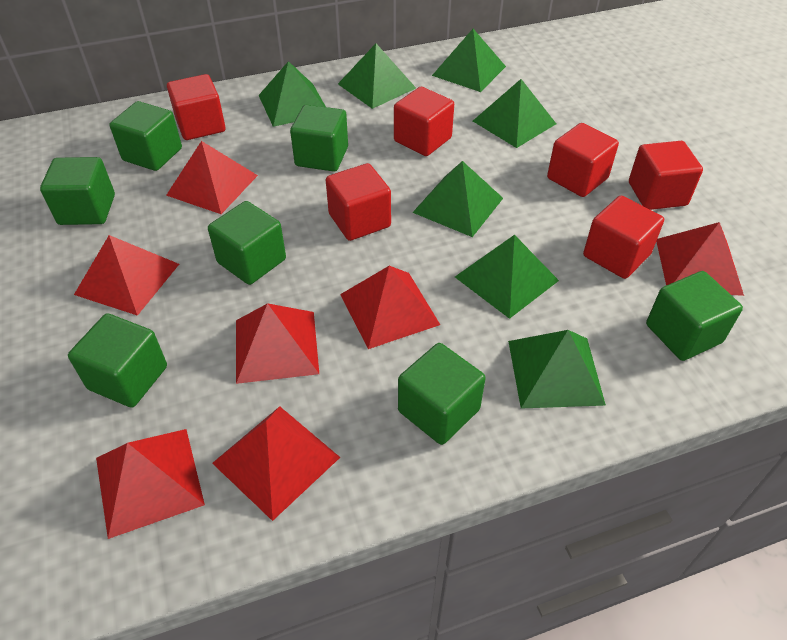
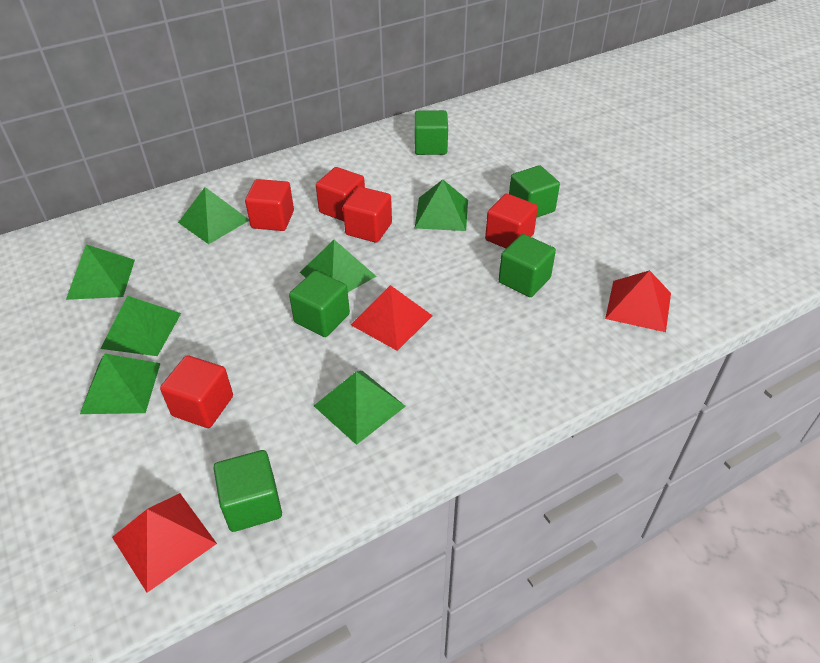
green cube: 7 -> 5
red cube: 6 -> 5
red pyramid: 7 -> 3

